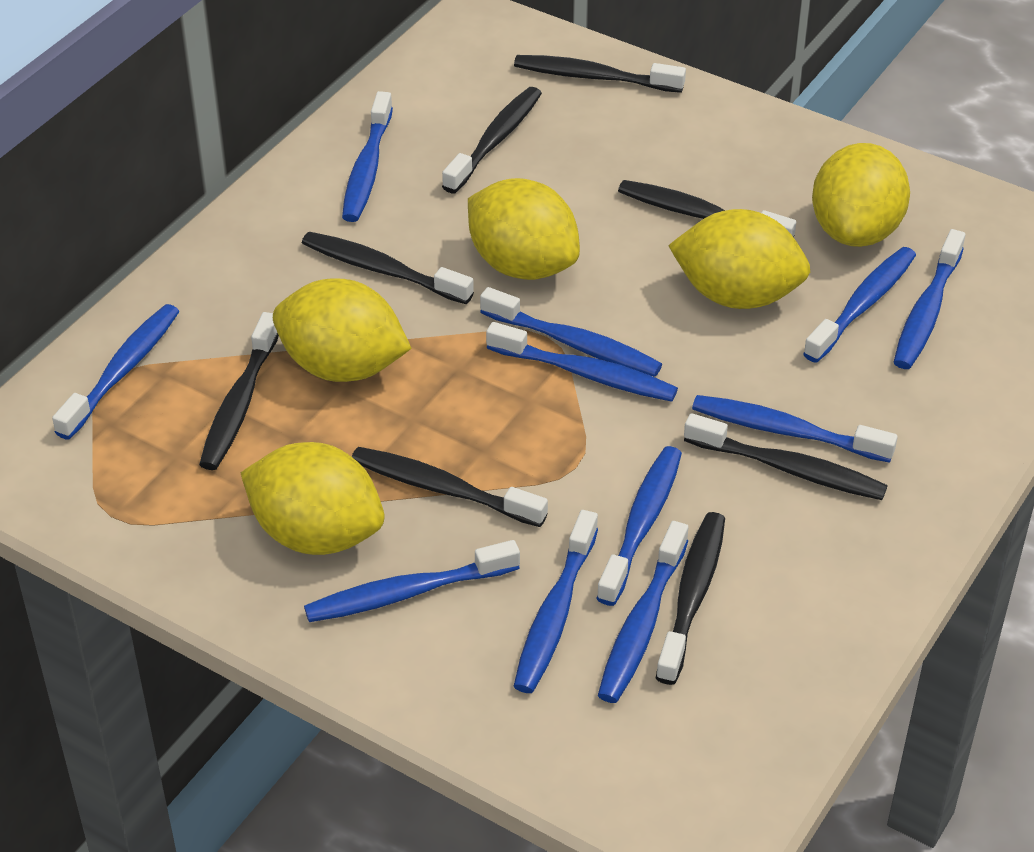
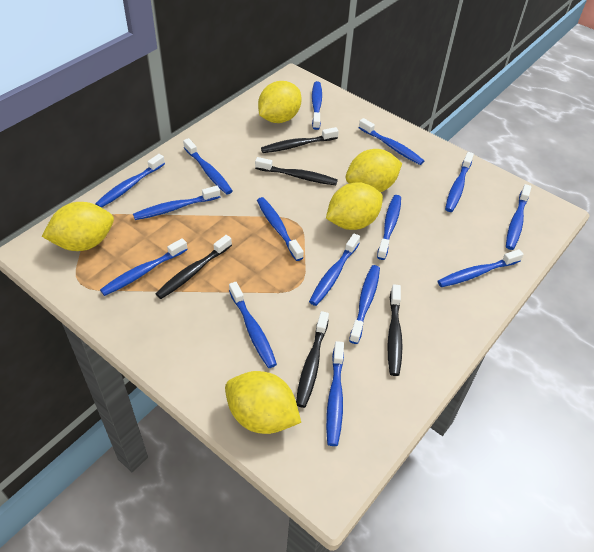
black toothbrush: 8 -> 5
blue toothbrush: 11 -> 15

